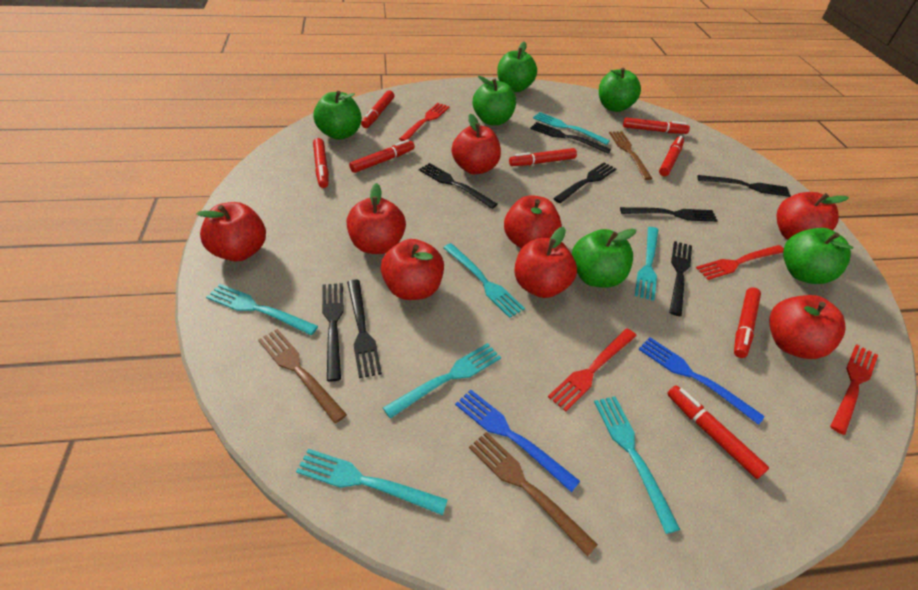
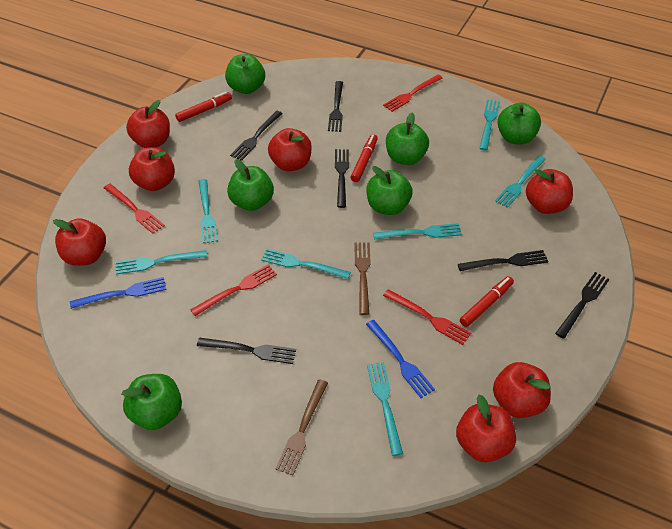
black fork: 8 -> 6
brown fork: 3 -> 2
red apple: 8 -> 7
red marker: 8 -> 3

